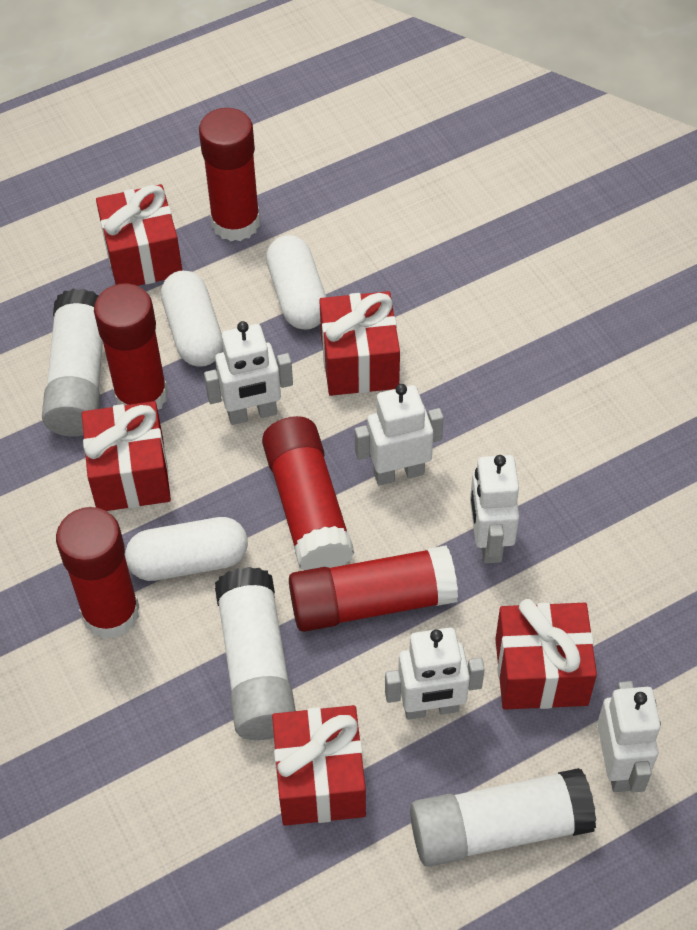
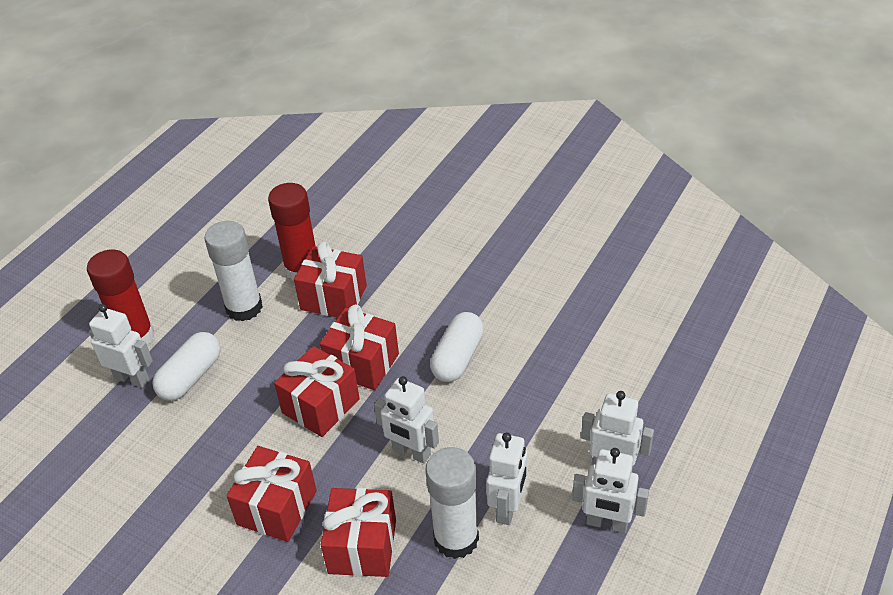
red glue stick: 5 -> 2
white capsule: 3 -> 2
white glue stick: 3 -> 2

